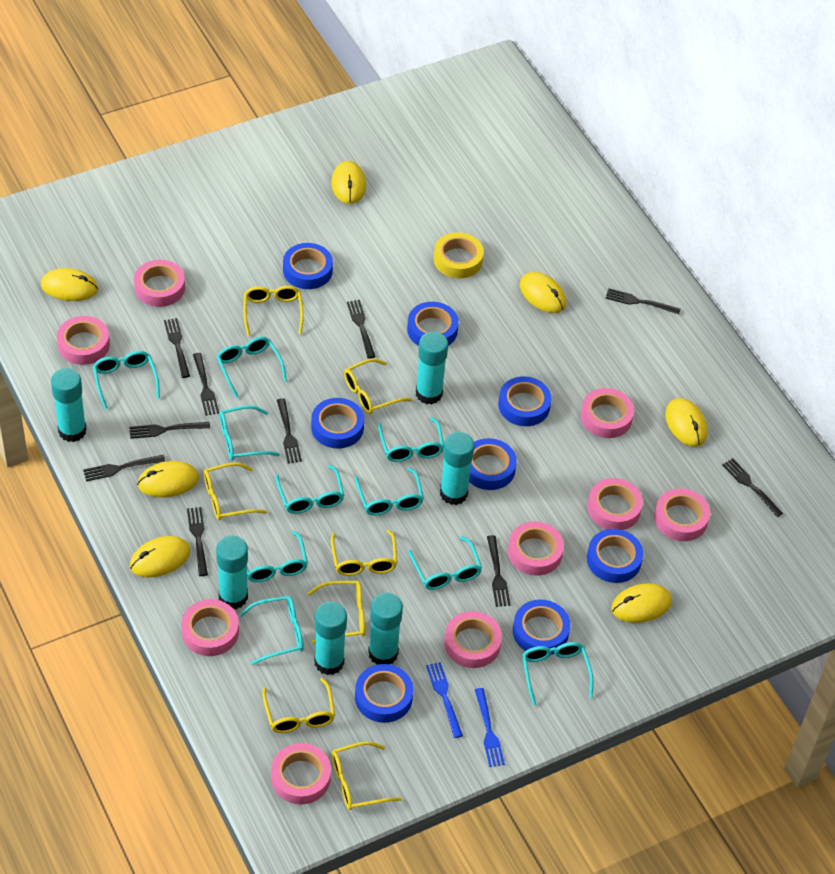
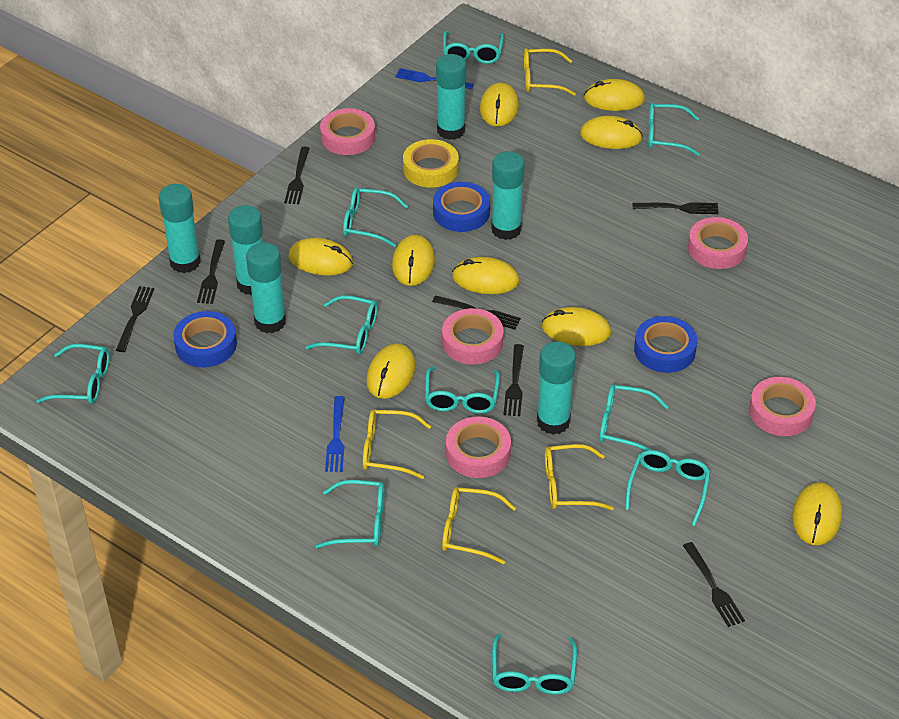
black fork: 10 -> 7
blue tape: 8 -> 3
pink tape: 9 -> 5
yellow glasses: 7 -> 4
yellow mouse: 7 -> 9

